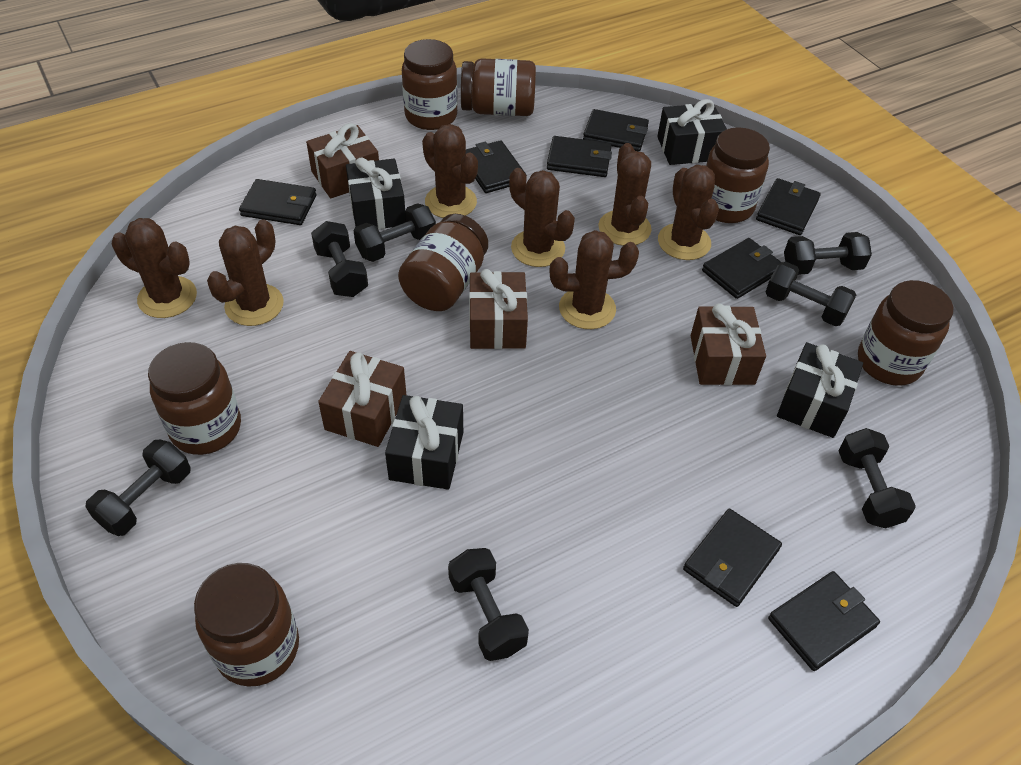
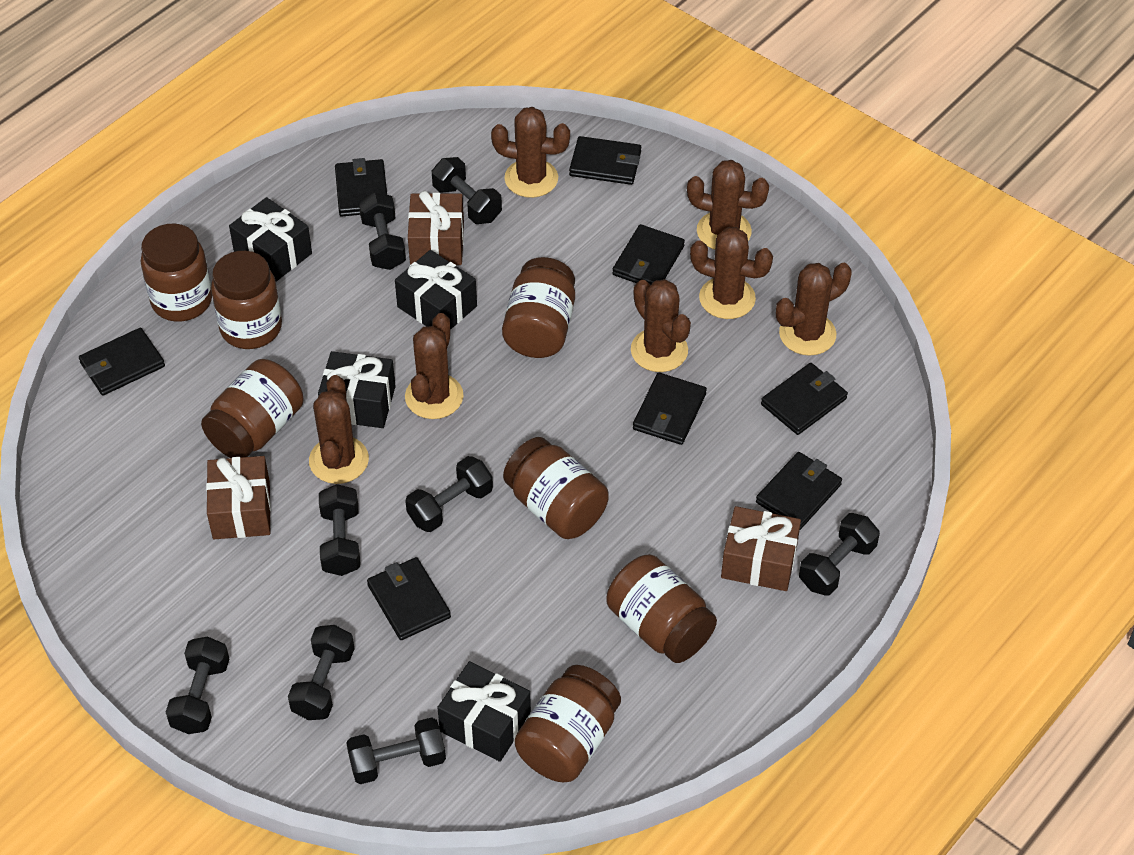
black dumbbell: 7 -> 8
brown gift: 4 -> 3

